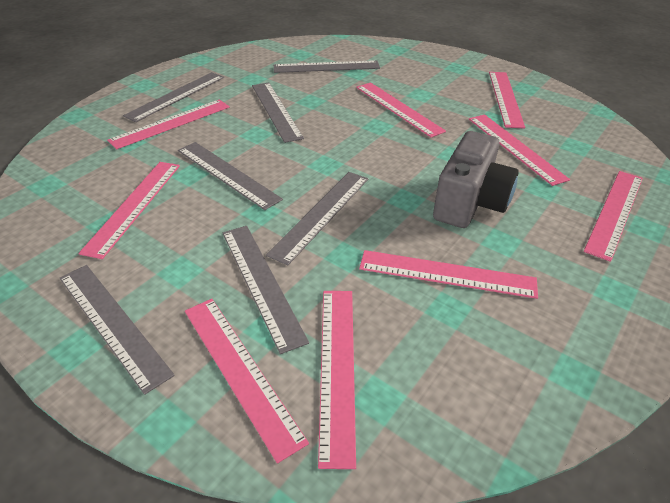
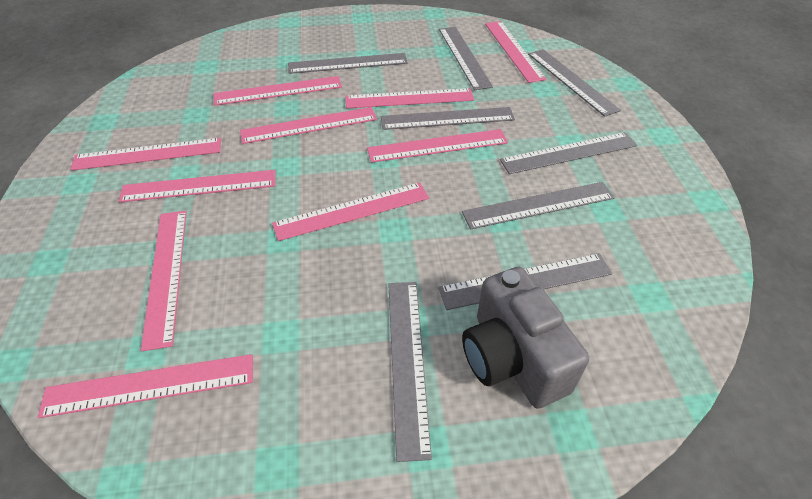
grey ruler: 7 -> 8
pink ruler: 9 -> 10

